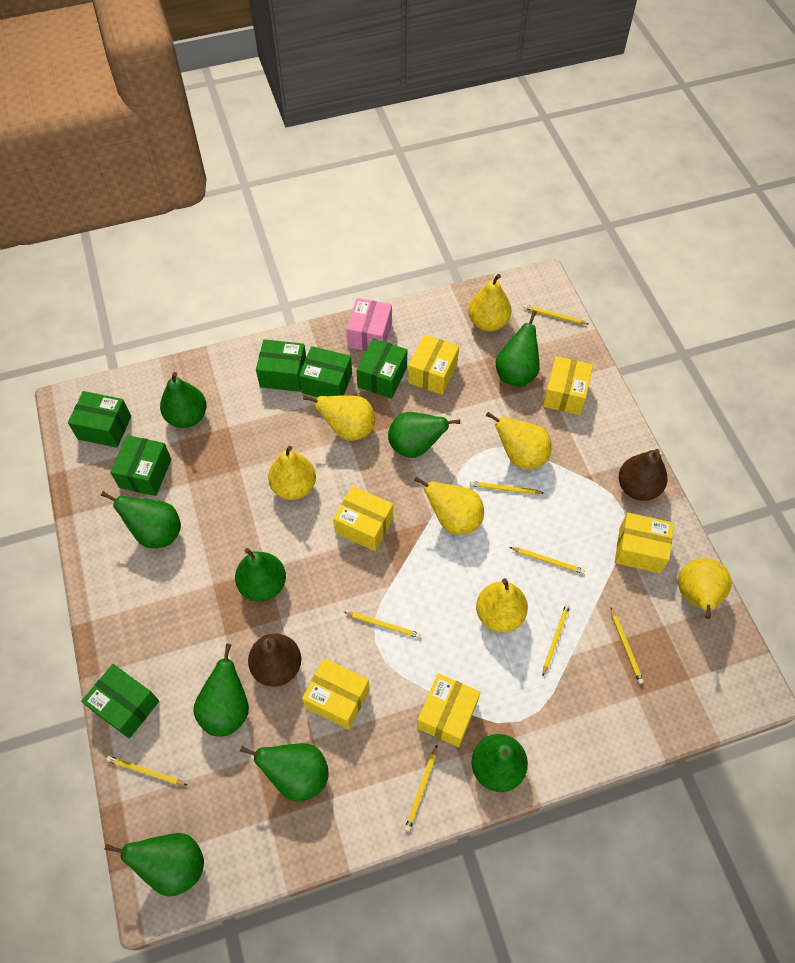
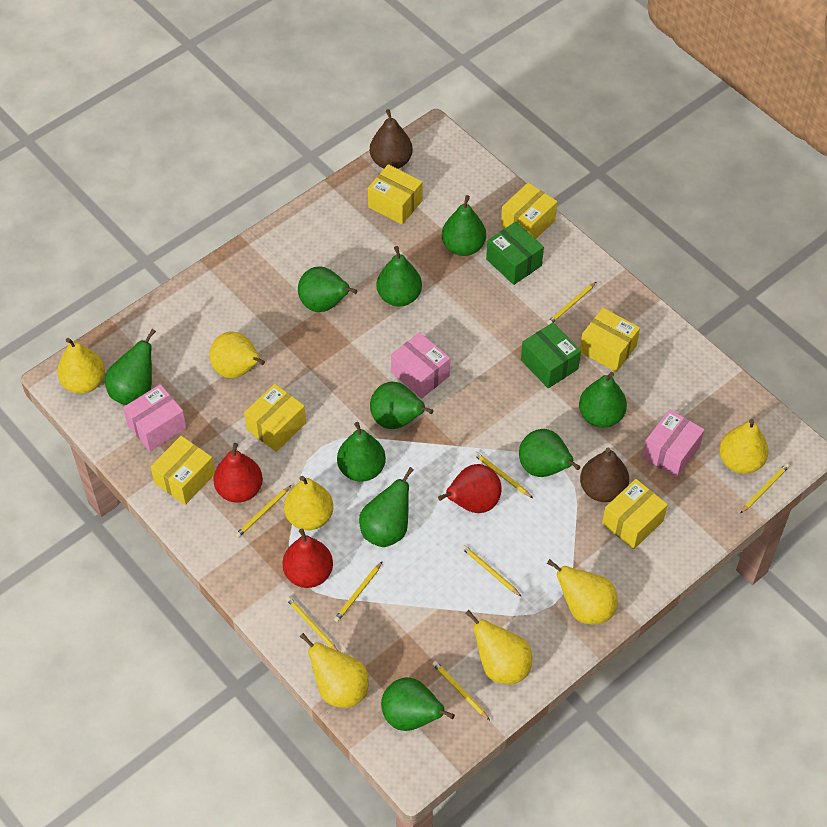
green box: 6 -> 2
green pear: 9 -> 10
pink box: 1 -> 3
red pear: 0 -> 3

